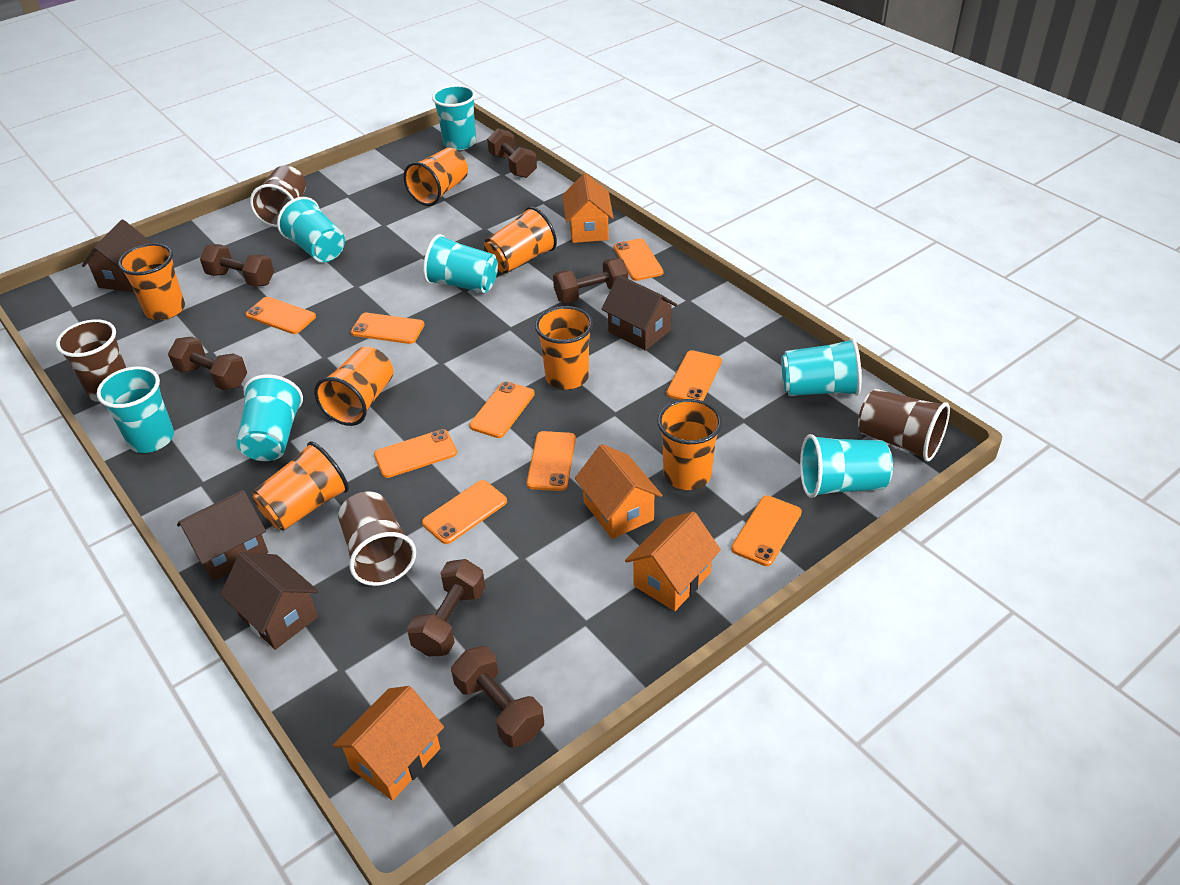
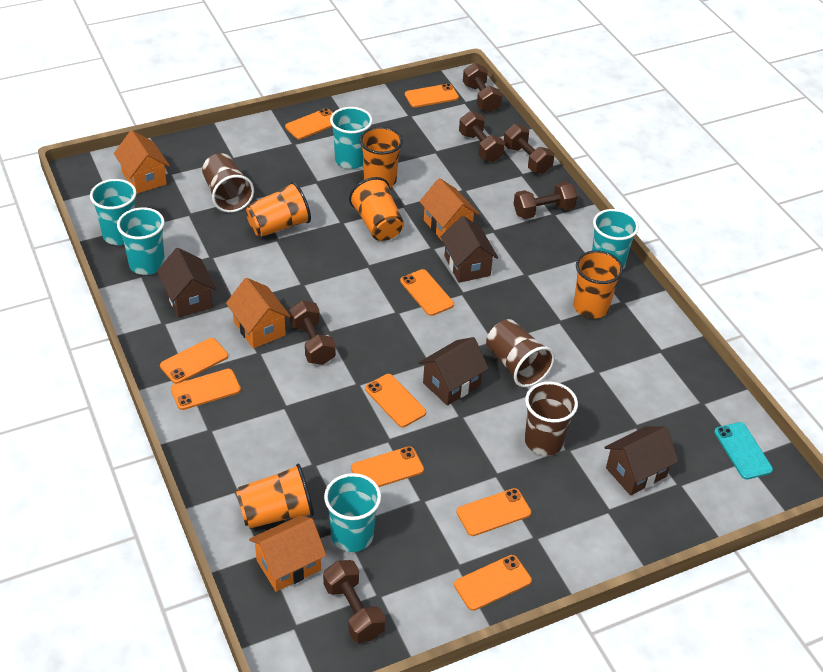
brown cup: 4 -> 3
orange cup: 7 -> 5
turquoise cup: 7 -> 5
turquoise phone: 0 -> 1

